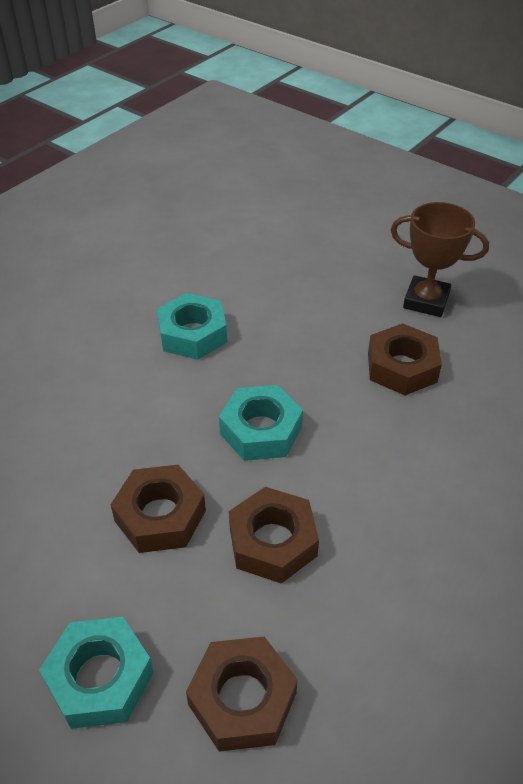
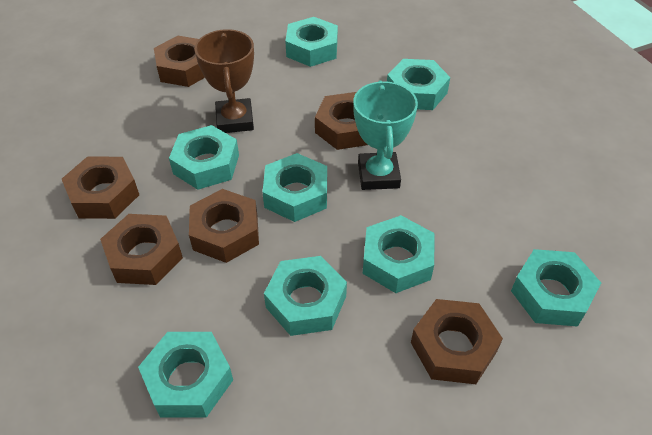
brown nut: 4 -> 6
turquoise nut: 3 -> 8
turquoise trophy: 0 -> 1

